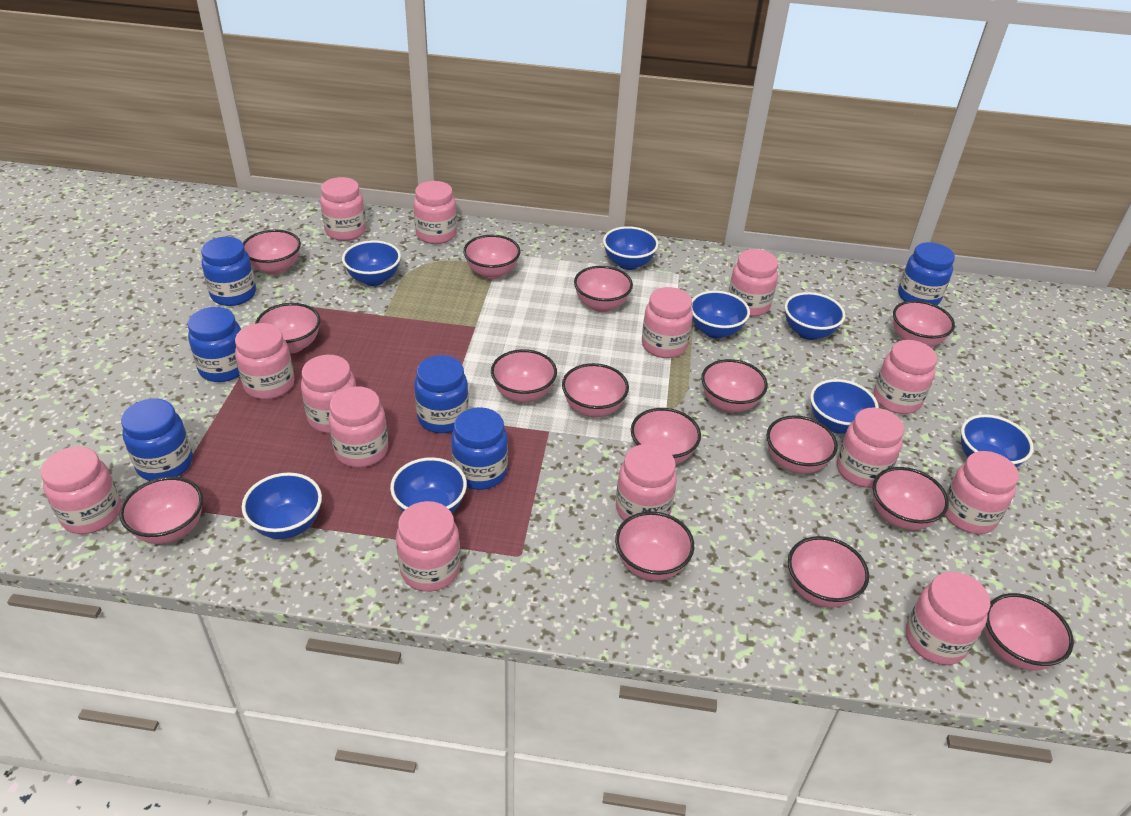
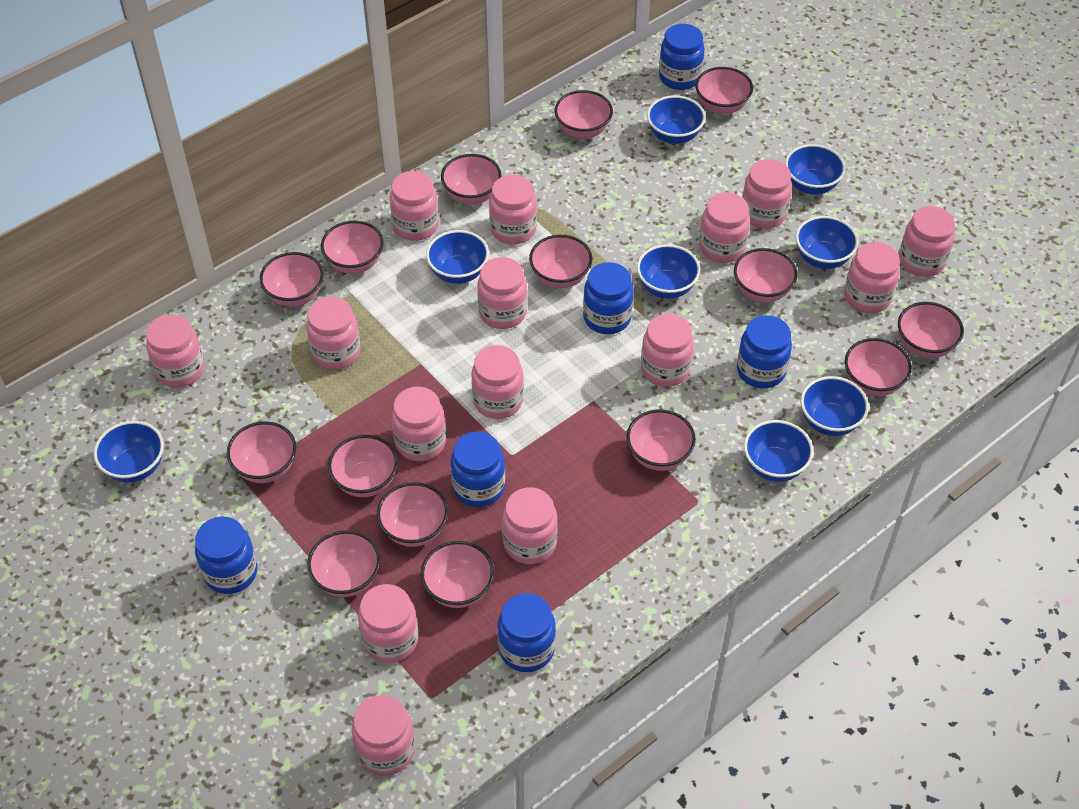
pink jar: 14 -> 15

